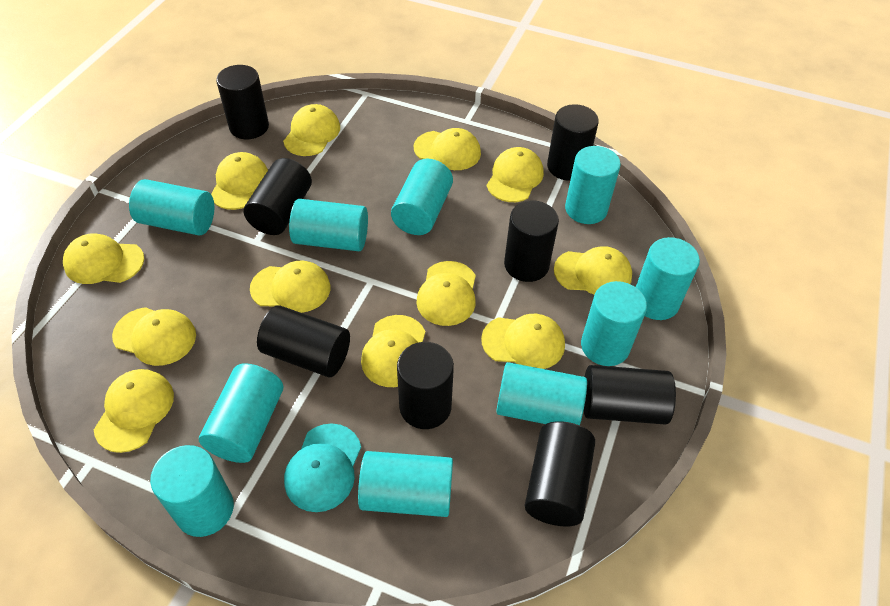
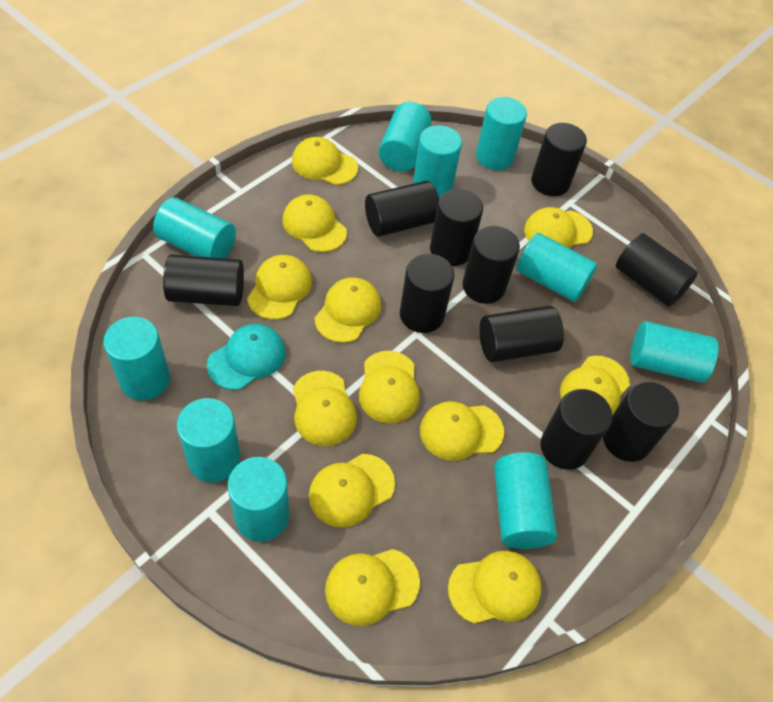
black cylinder: 8 -> 10

